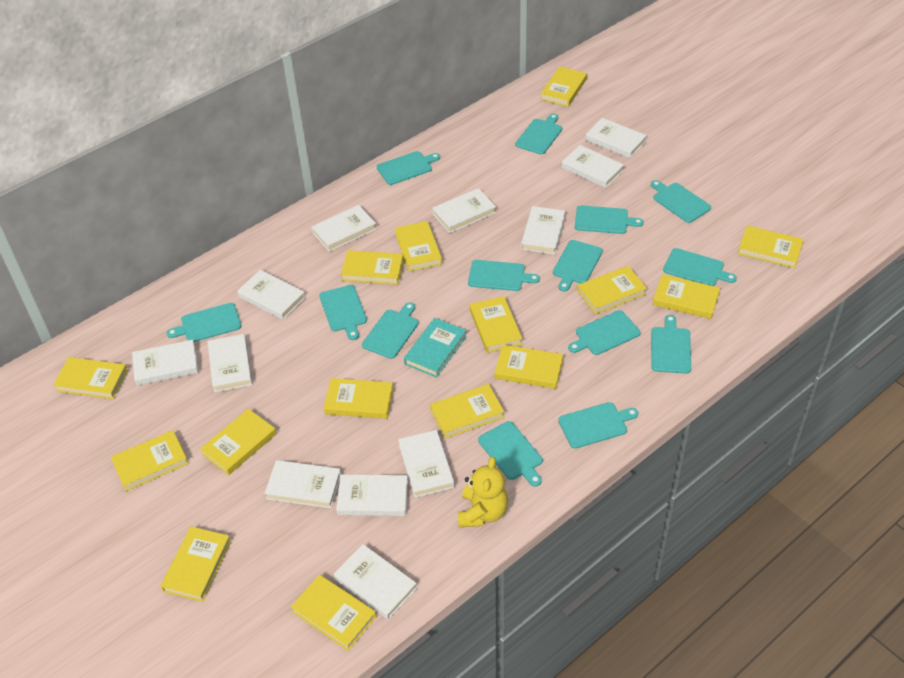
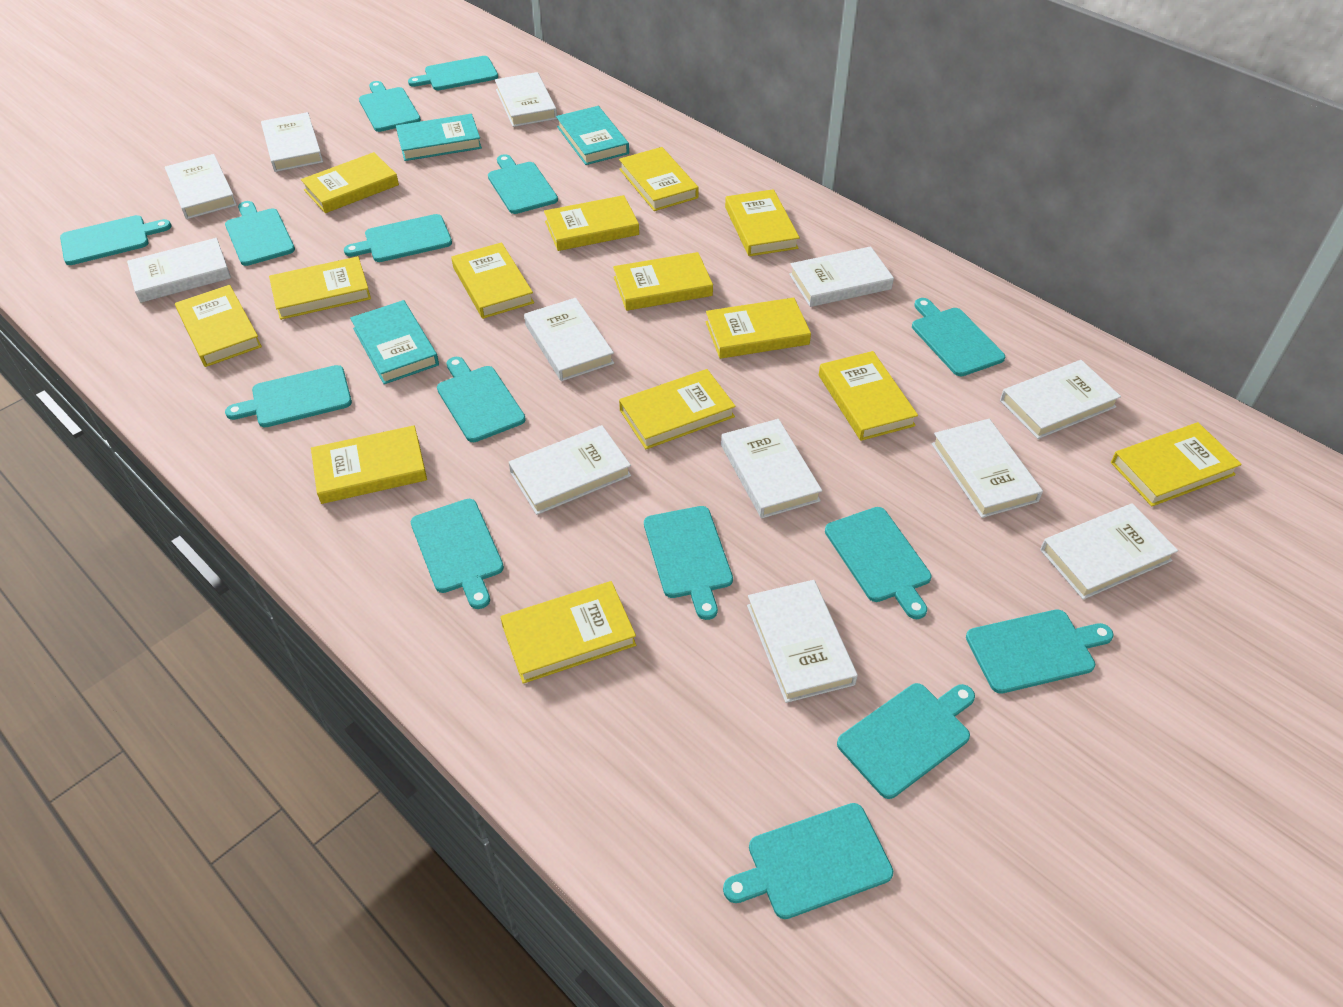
turquoise book: 1 -> 3
turquoise cutting board: 14 -> 15
yellow book: 15 -> 14
yellow teddy bear: 1 -> 0

